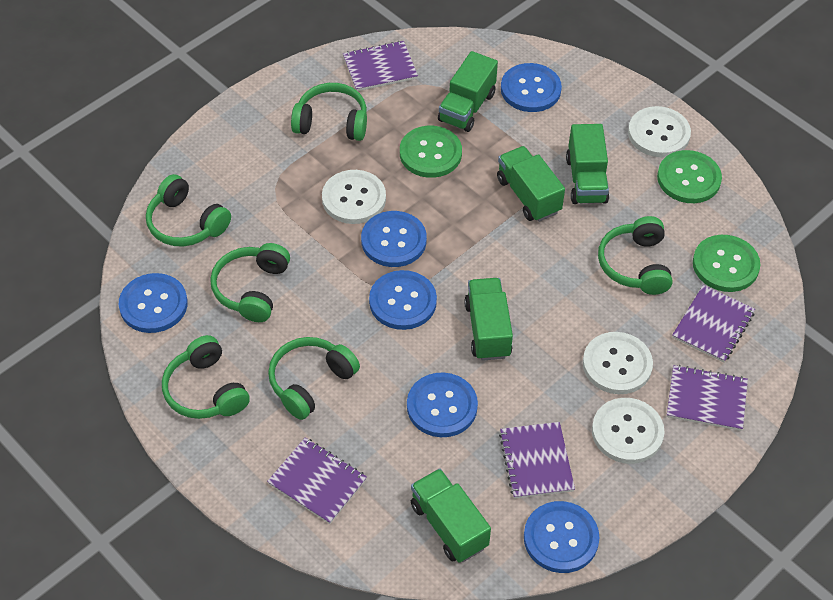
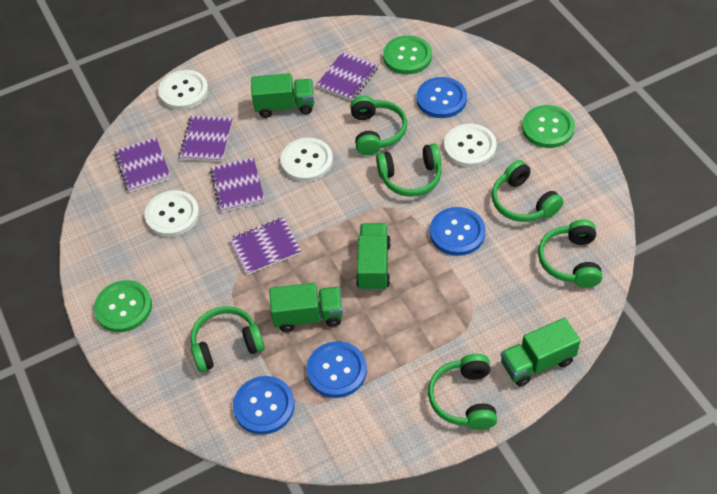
blue button: 6 -> 4
green truck: 5 -> 4

